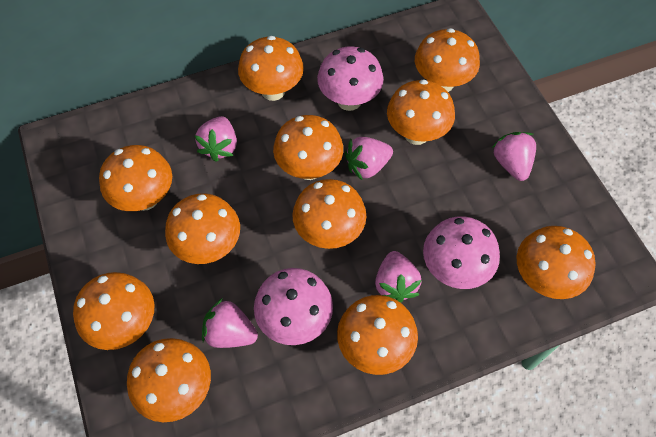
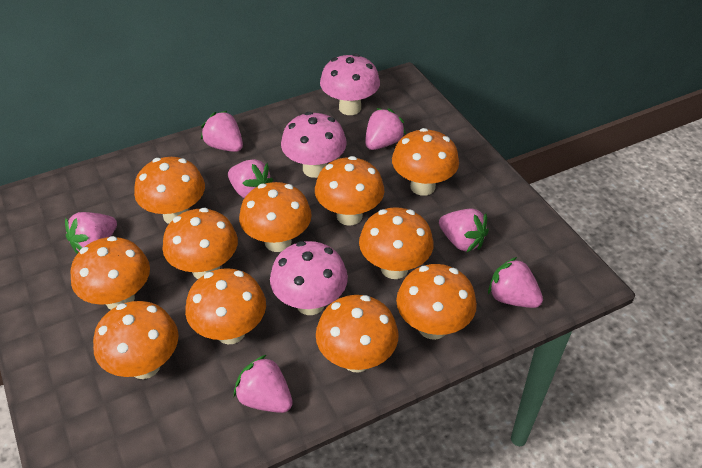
pink strawberry: 5 -> 7

